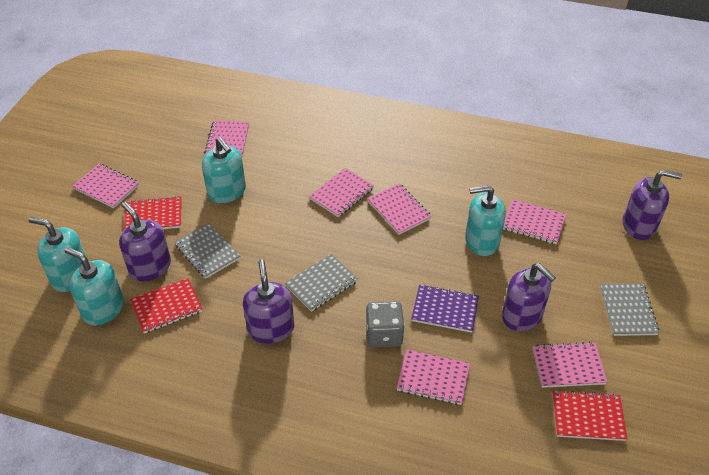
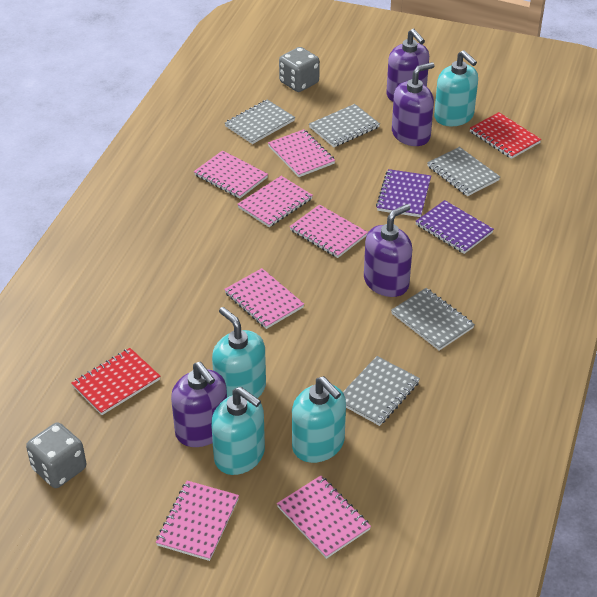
grey dice: 1 -> 2
grey notebook: 3 -> 5
purple notebook: 1 -> 2
red notebook: 3 -> 2

